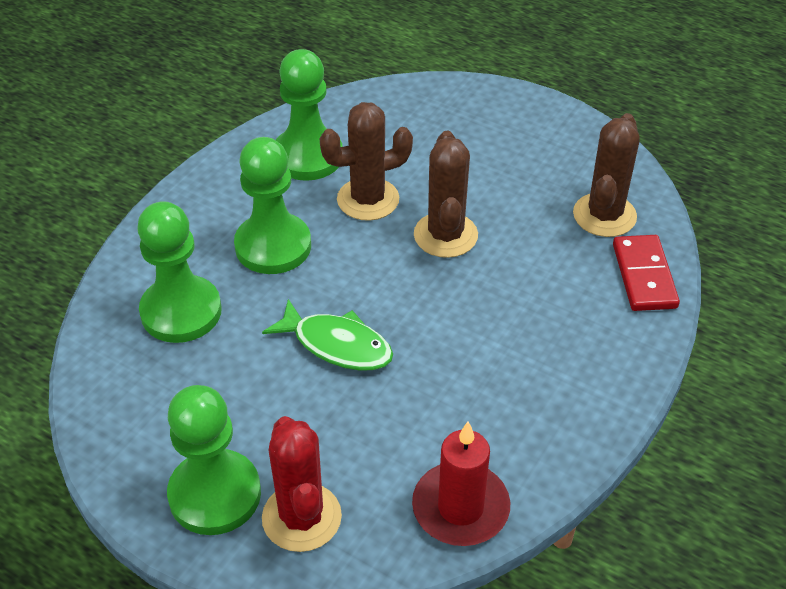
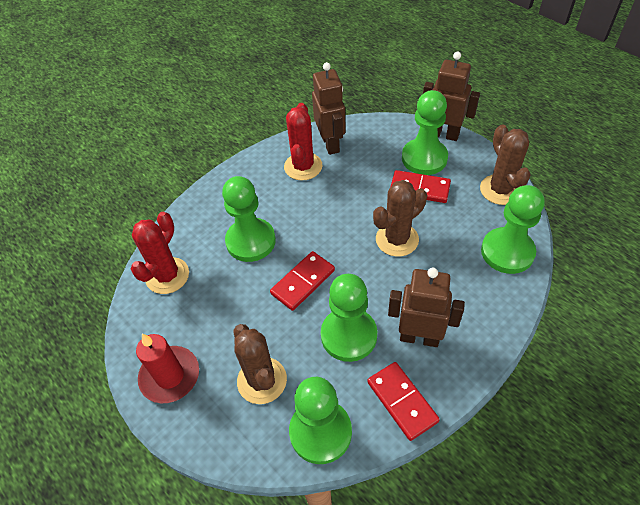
brown robot: 0 -> 3
green fish: 1 -> 0
green pawn: 4 -> 5
red cactus: 1 -> 2
red domino: 1 -> 3

